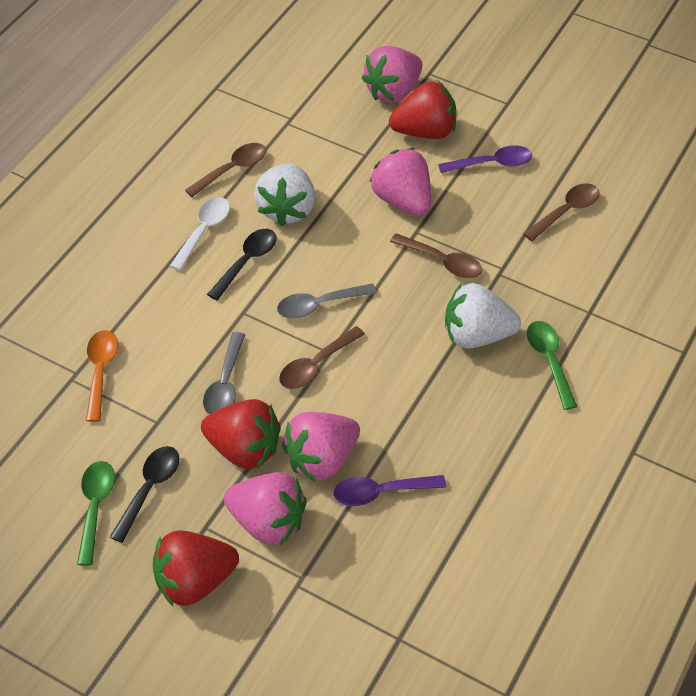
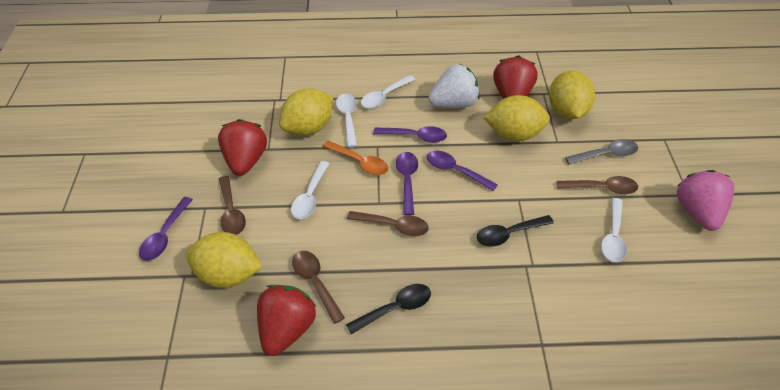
green spoon: 2 -> 0
grey spoon: 2 -> 1
pink strawberry: 4 -> 1
purple spoon: 2 -> 4
white spoon: 1 -> 4
white strawberry: 2 -> 1
yellow lemon: 0 -> 4

